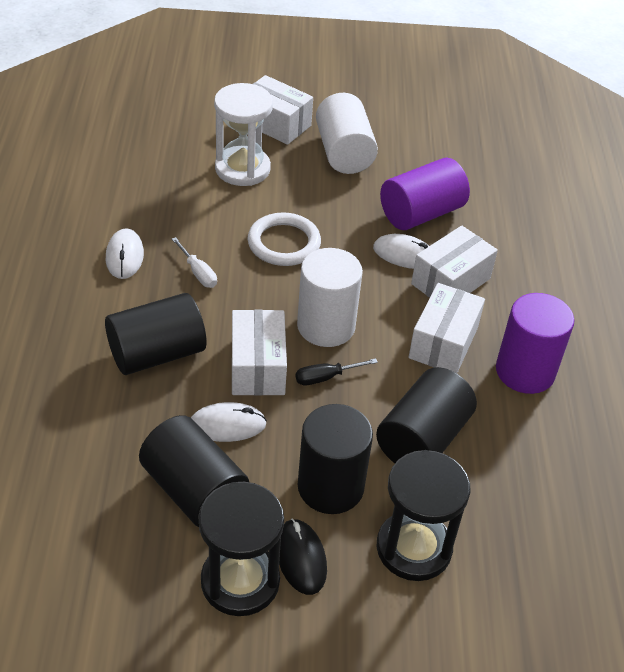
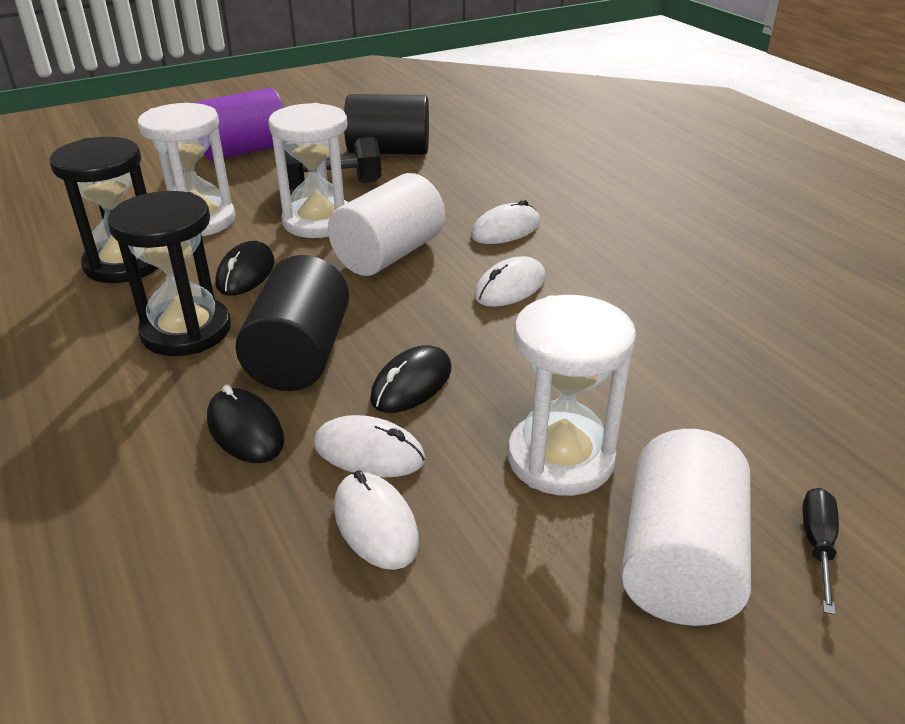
black cylinder: 4 -> 2
black dumbbell: 0 -> 1
black mouse: 1 -> 3
purple cylinder: 2 -> 1
white box: 4 -> 0
white hourglass: 1 -> 3
white mouse: 3 -> 4
white ring: 1 -> 0
white screwdriver: 1 -> 0

